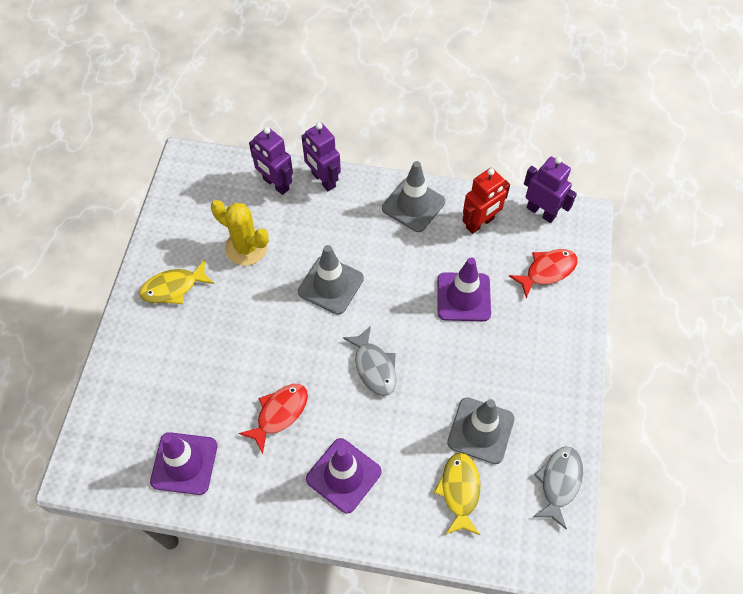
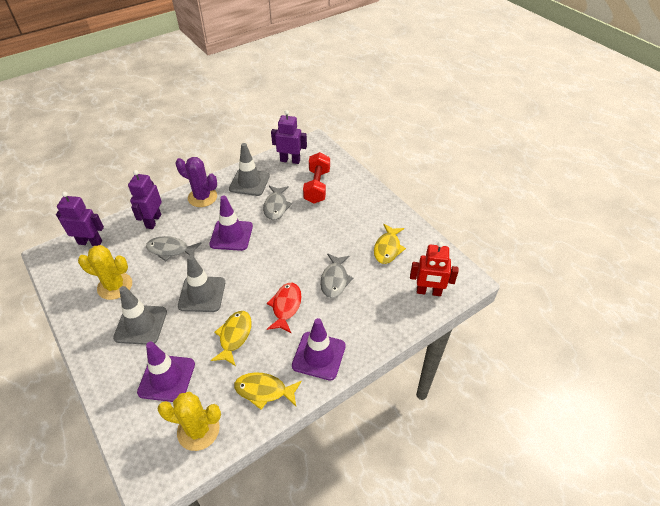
grey fish: 2 -> 3
purple cactus: 0 -> 1
red dumbbell: 0 -> 1
red fish: 2 -> 1
yellow cactus: 1 -> 2
yellow fish: 2 -> 3

